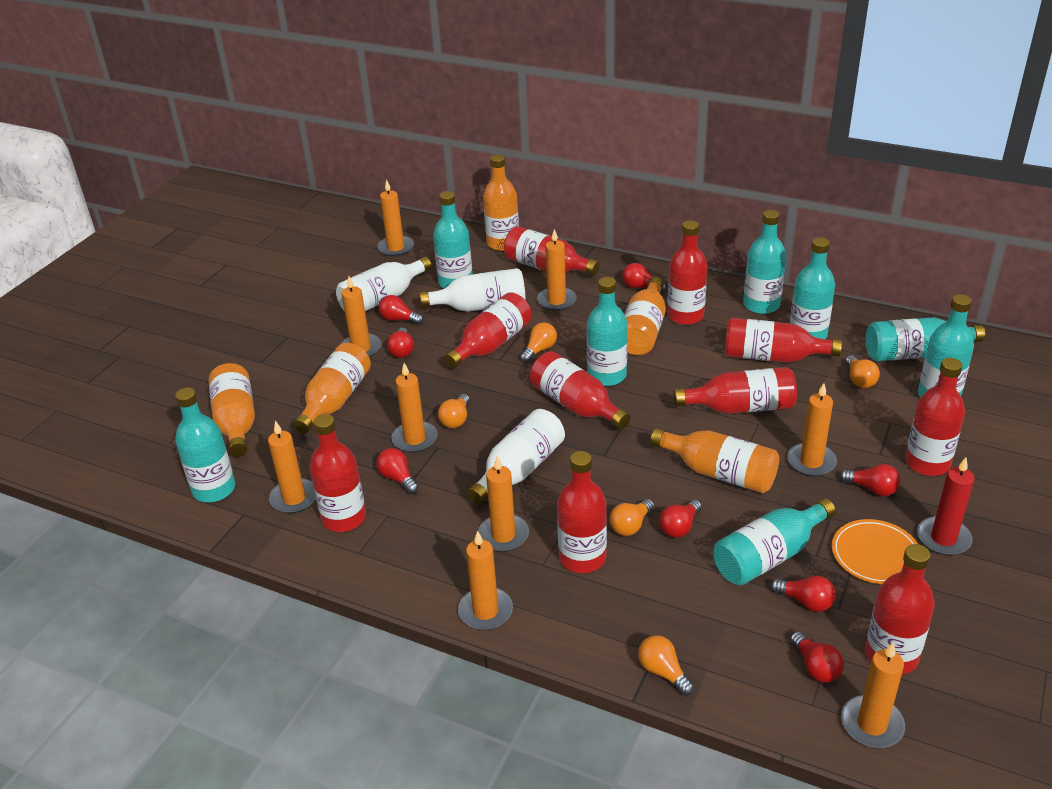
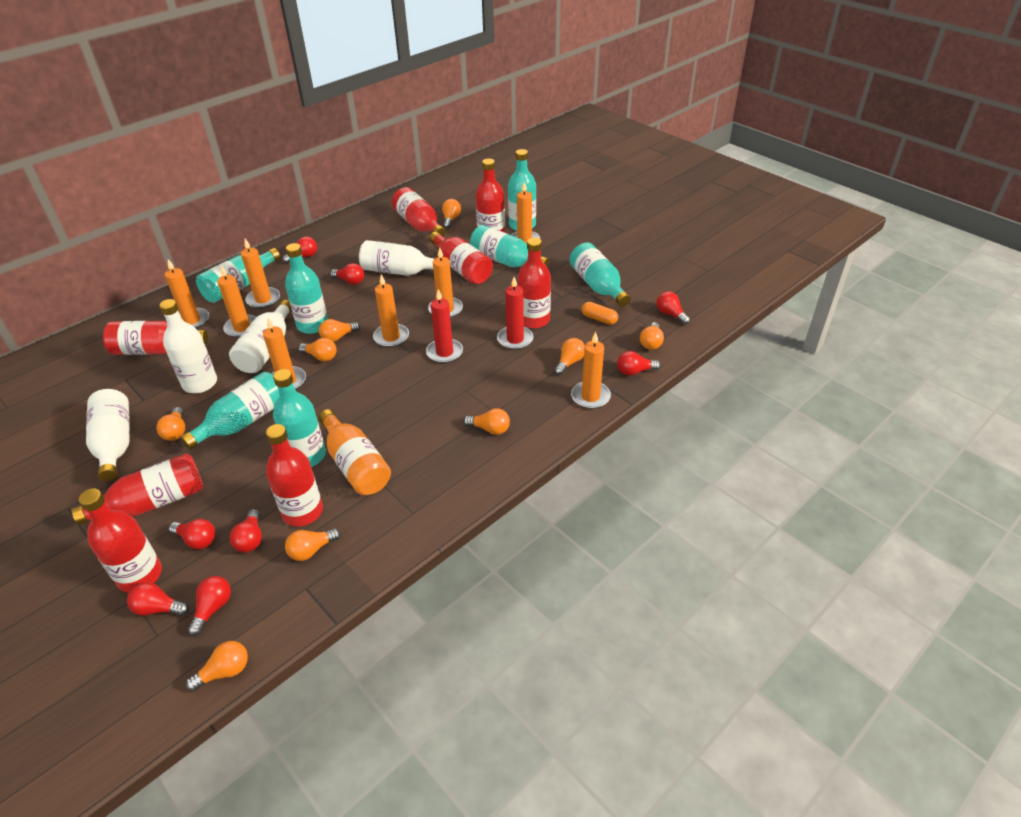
orange bottle: 5 -> 1
orange candle: 9 -> 8
orange capsule: 0 -> 1
orange light bulb: 5 -> 9
orange plate: 1 -> 0
red bottle: 10 -> 8
red candle: 1 -> 2
turquoise bottle: 8 -> 7
white bottle: 3 -> 4

